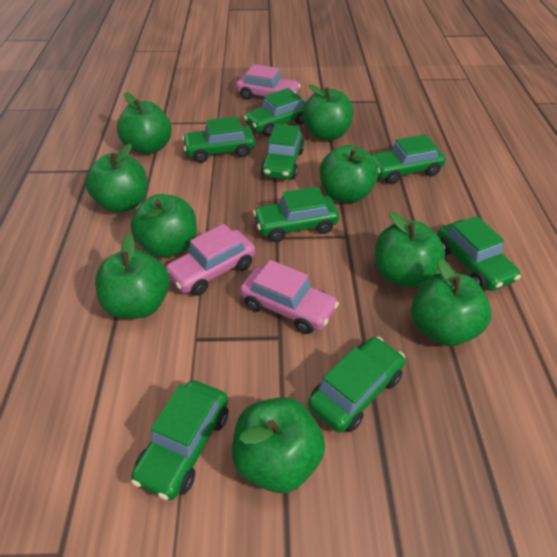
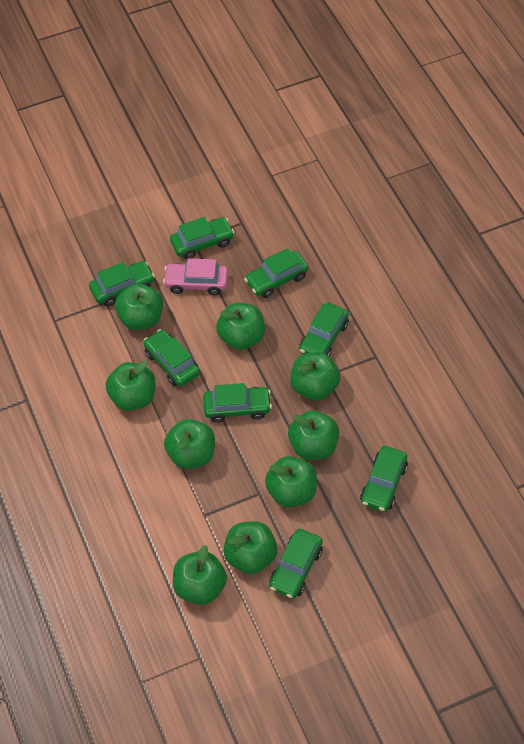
pink car: 3 -> 1

